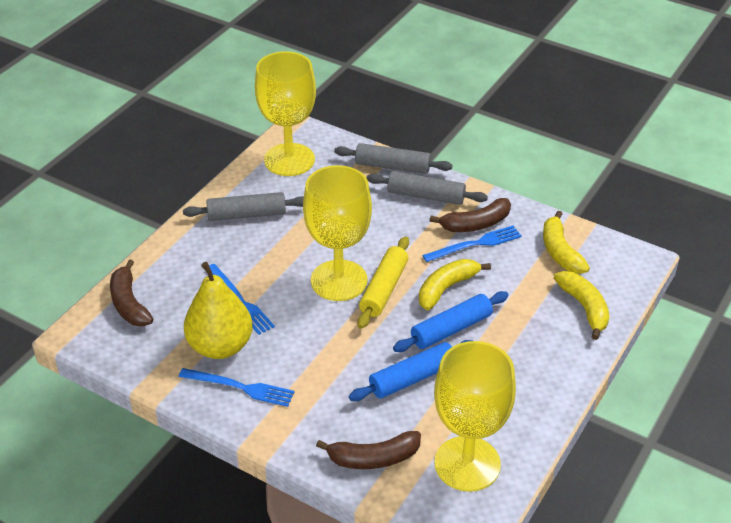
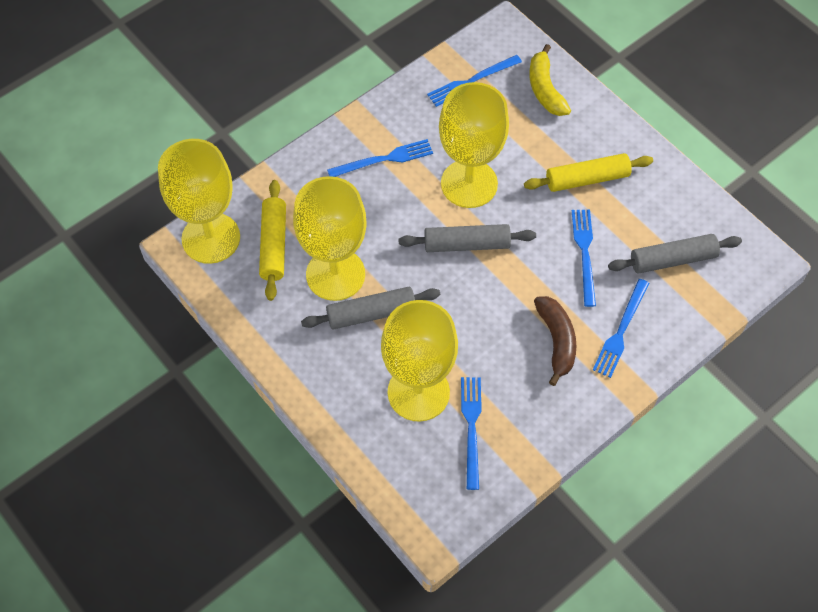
blue fork: 3 -> 5
blue rolling pin: 2 -> 0
brown banana: 3 -> 1
yellow banana: 3 -> 1
yellow goblet: 3 -> 4
yellow pear: 1 -> 0
yellow rolling pin: 1 -> 2

